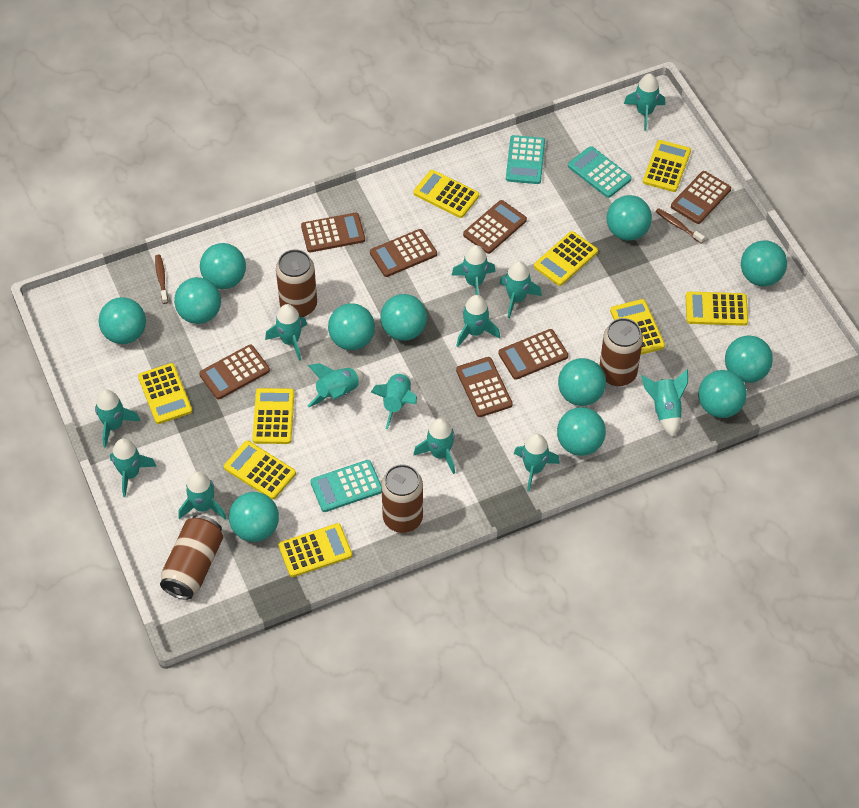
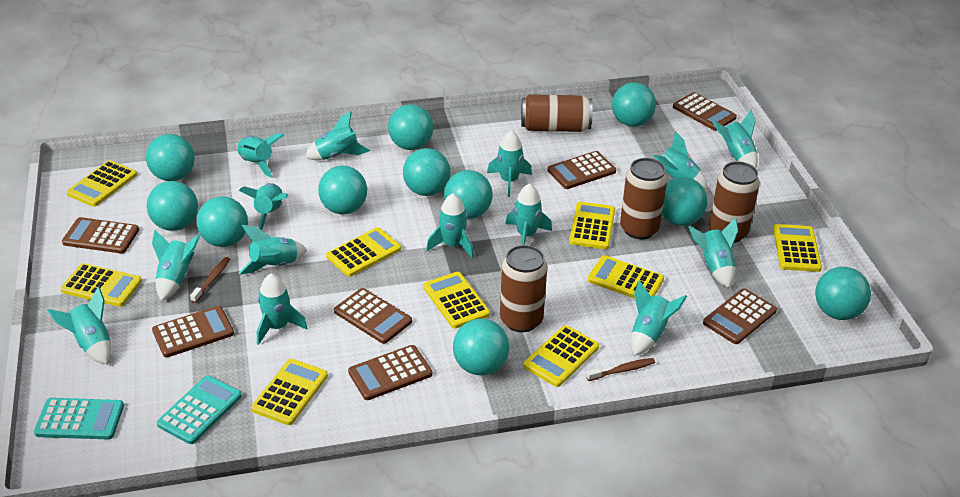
turquoise ball: 12 -> 11
turquoise calculator: 3 -> 2
turquoise rocket: 13 -> 14

